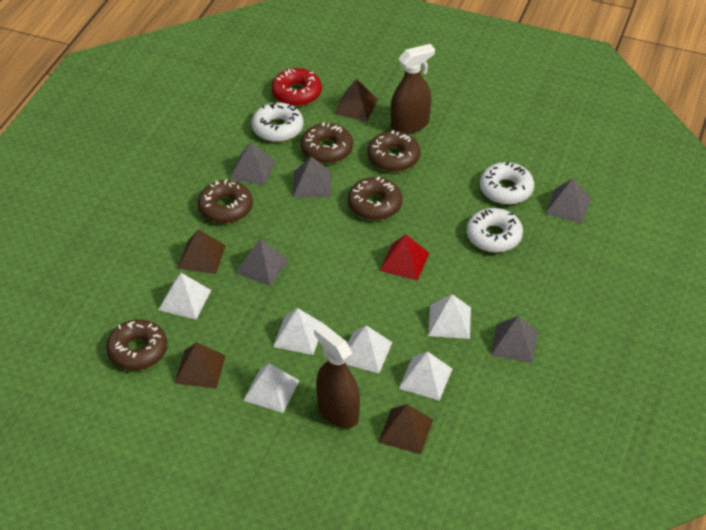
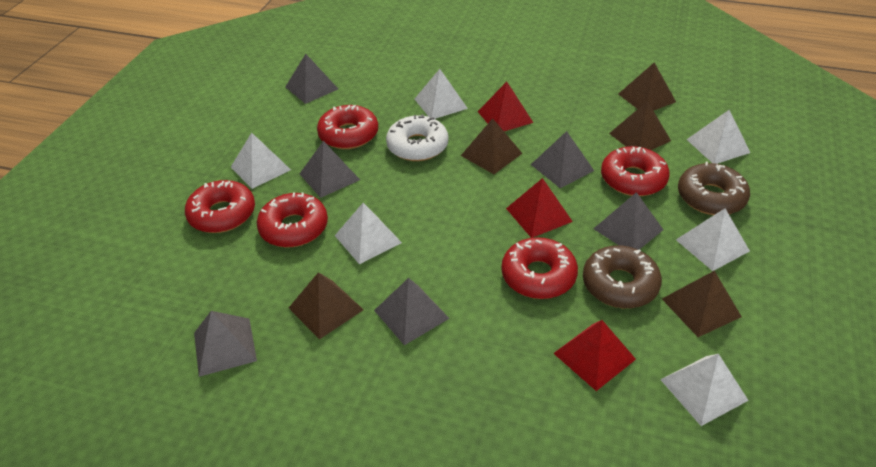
brown donut: 5 -> 2
brown pyramid: 4 -> 5
brown spray bottle: 2 -> 0
grey pyramid: 5 -> 6
red donut: 1 -> 5
red pyramid: 1 -> 3
white donut: 3 -> 1

